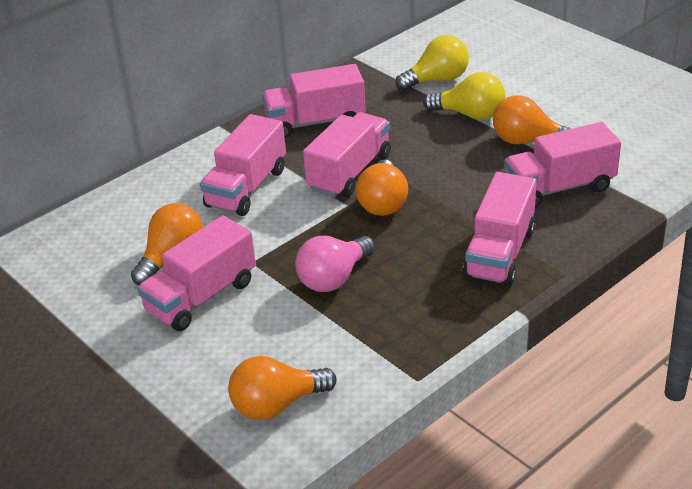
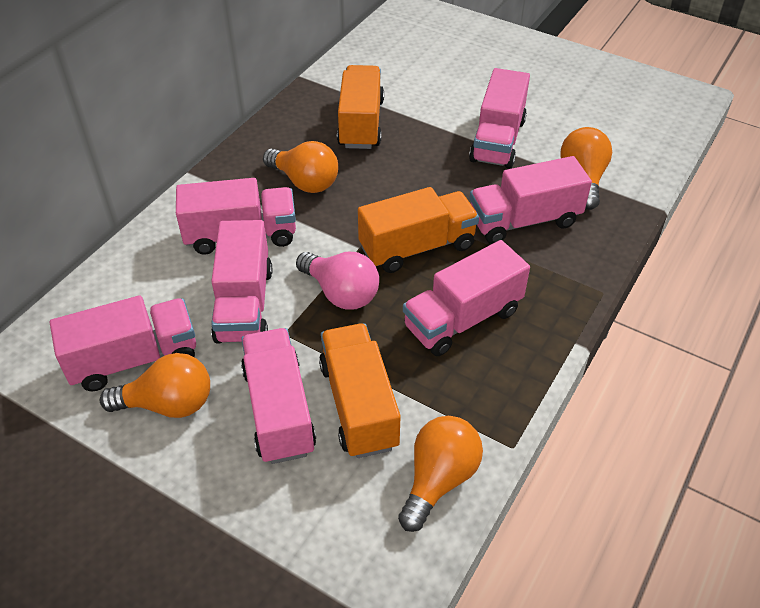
orange truck: 0 -> 3
pink truck: 6 -> 7
yellow light bulb: 2 -> 0

